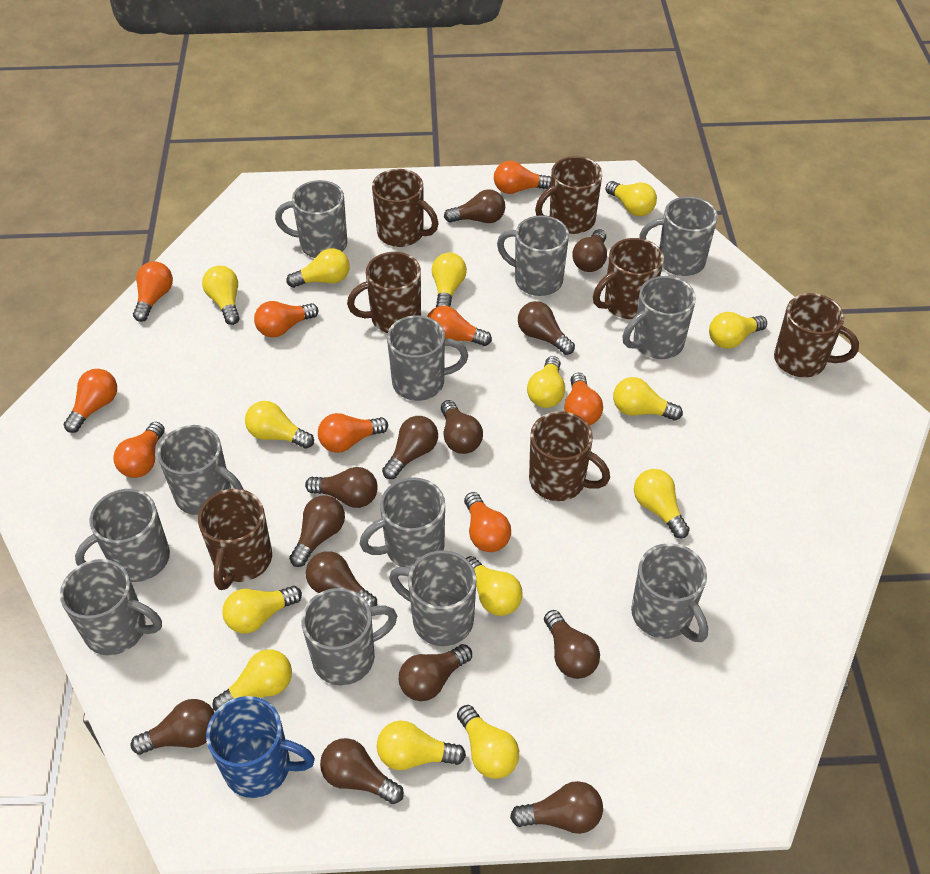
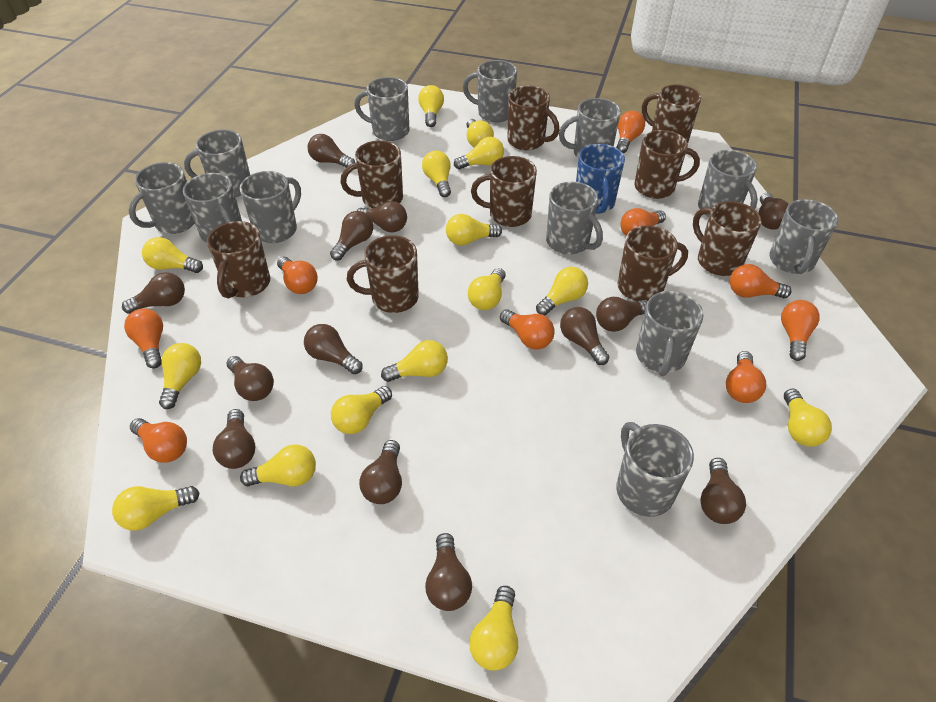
brown mug: 7 -> 9
yellow light bulb: 14 -> 15

